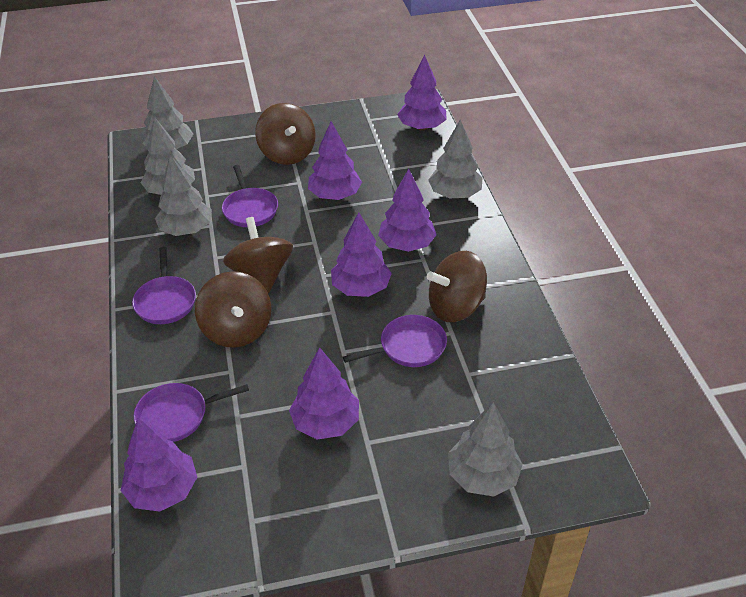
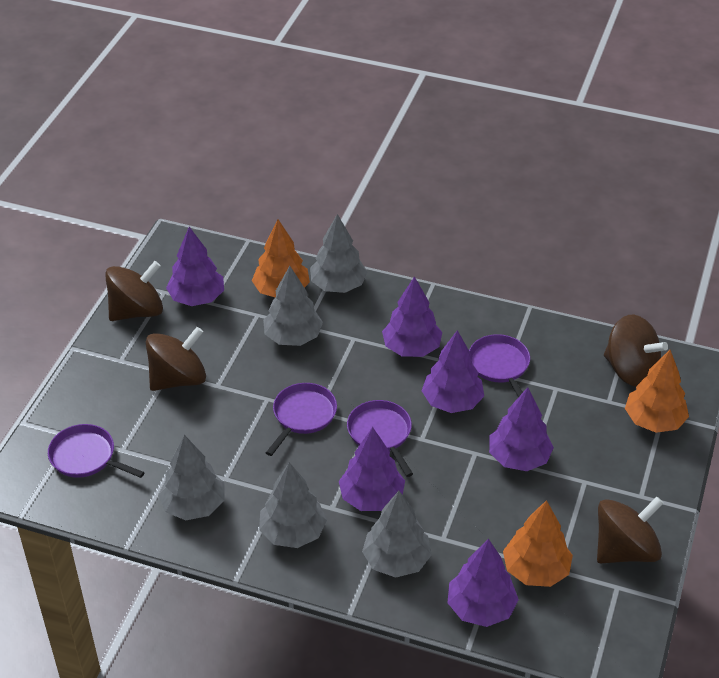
orange tree: 0 -> 3

